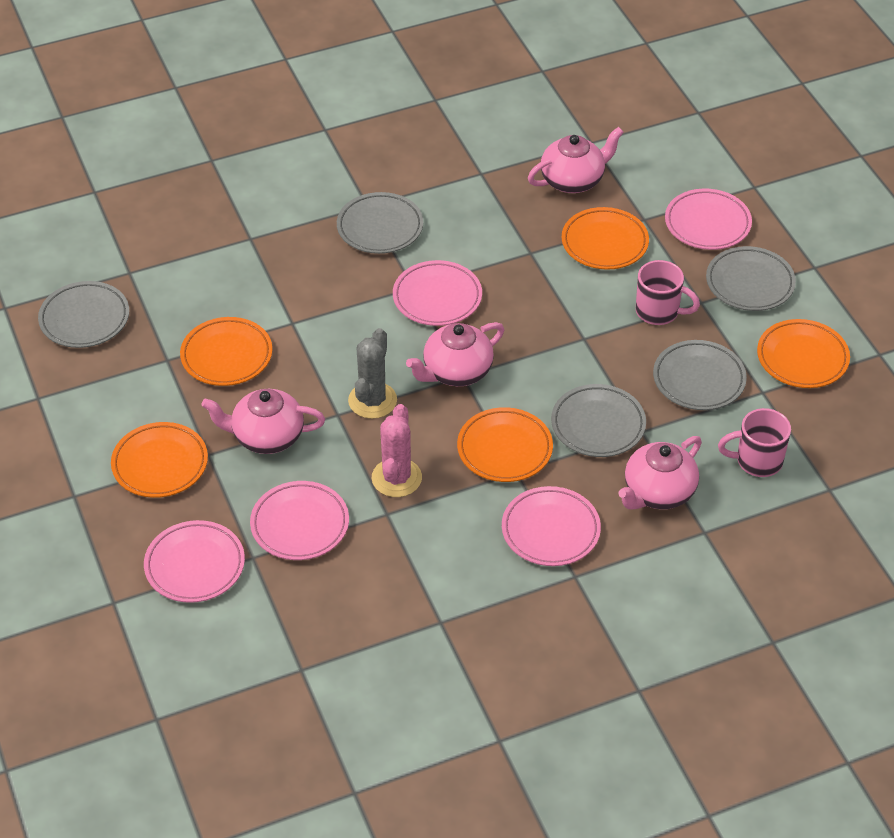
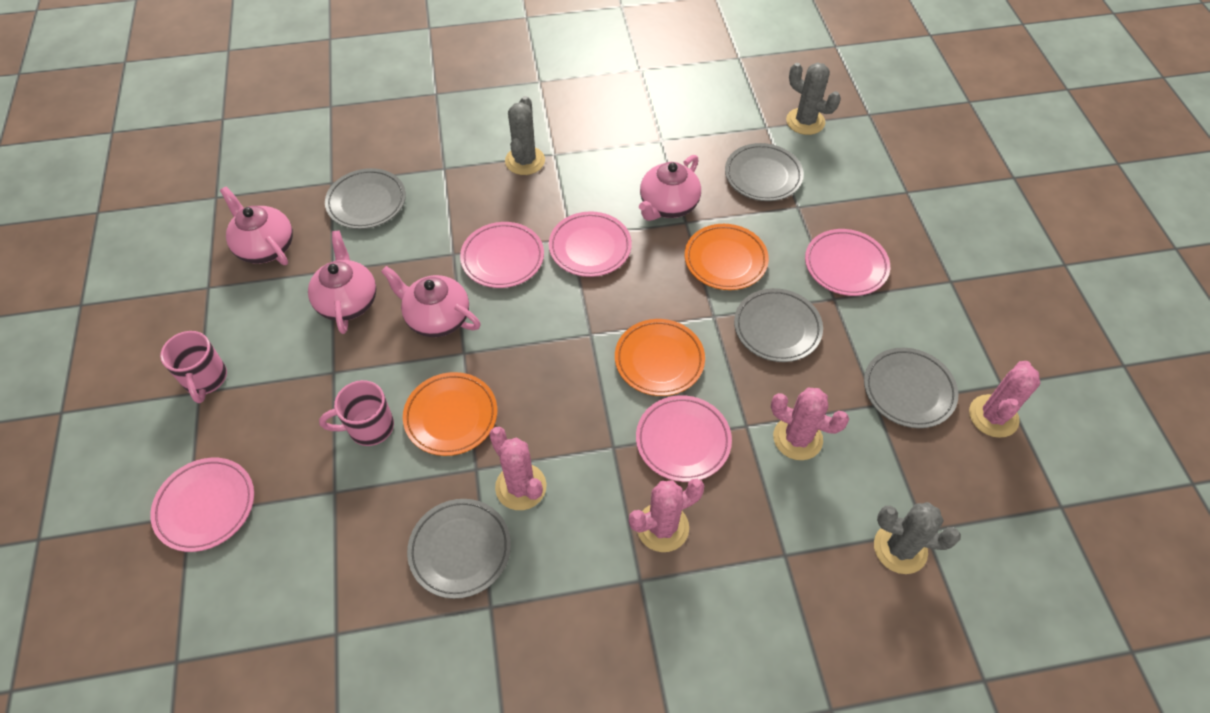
grey cactus: 1 -> 3
orange plate: 5 -> 3
pink cactus: 1 -> 4

